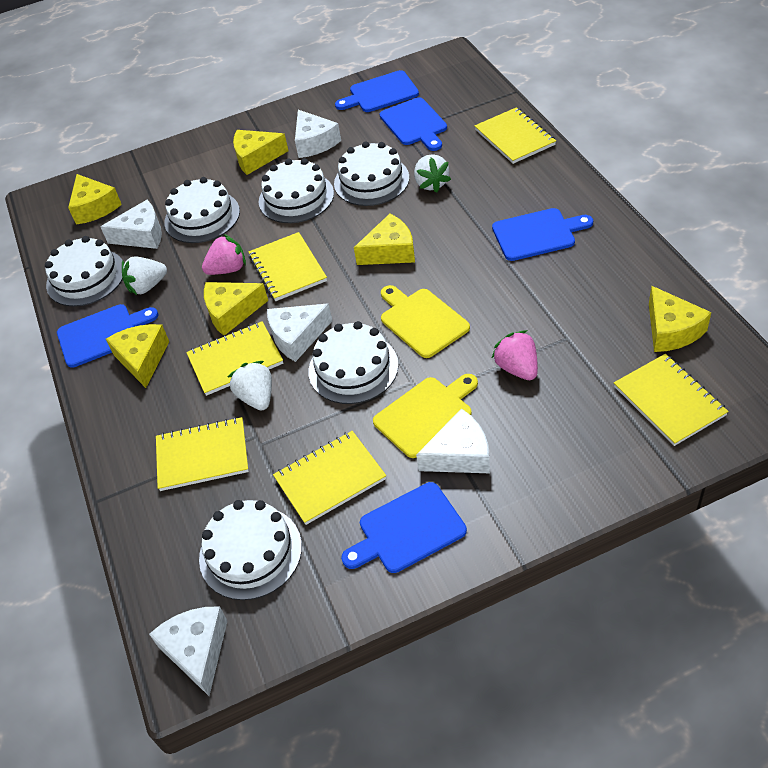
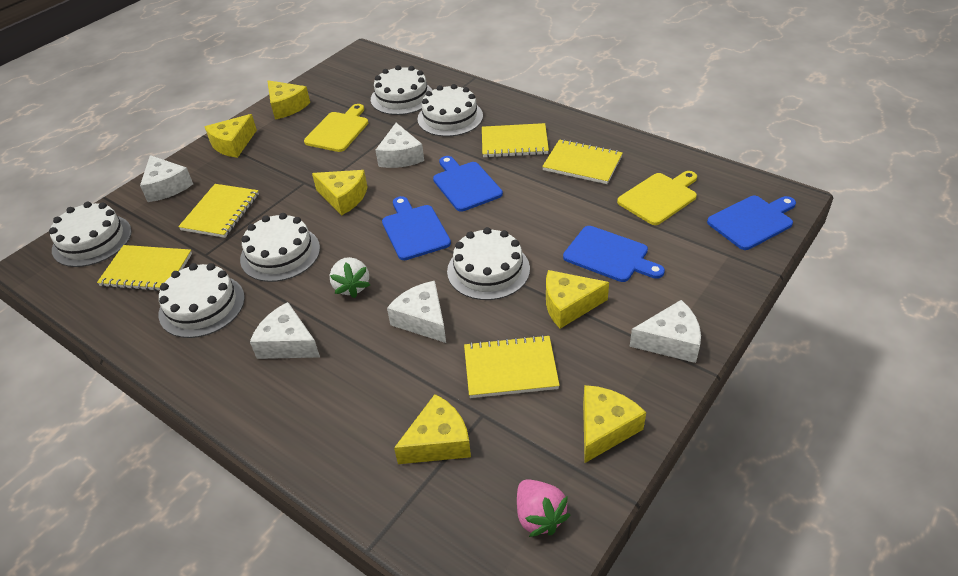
blue cutting board: 5 -> 4
pink strawberry: 2 -> 1
white strawberry: 3 -> 1
yellow notebook: 6 -> 5

